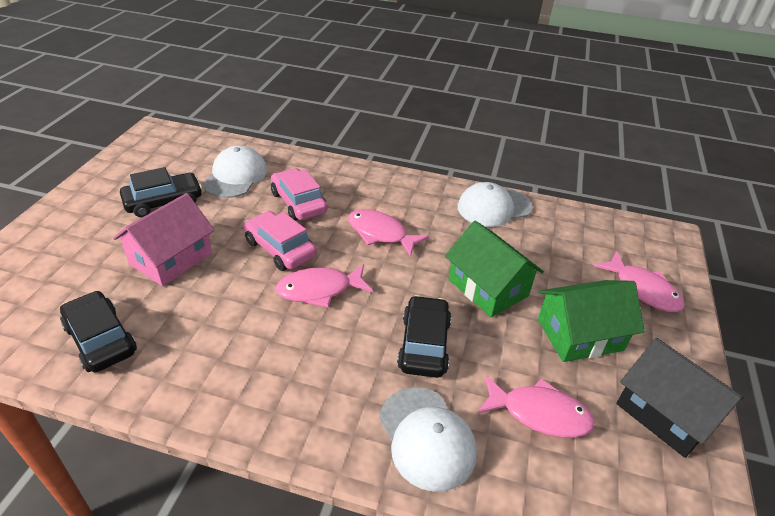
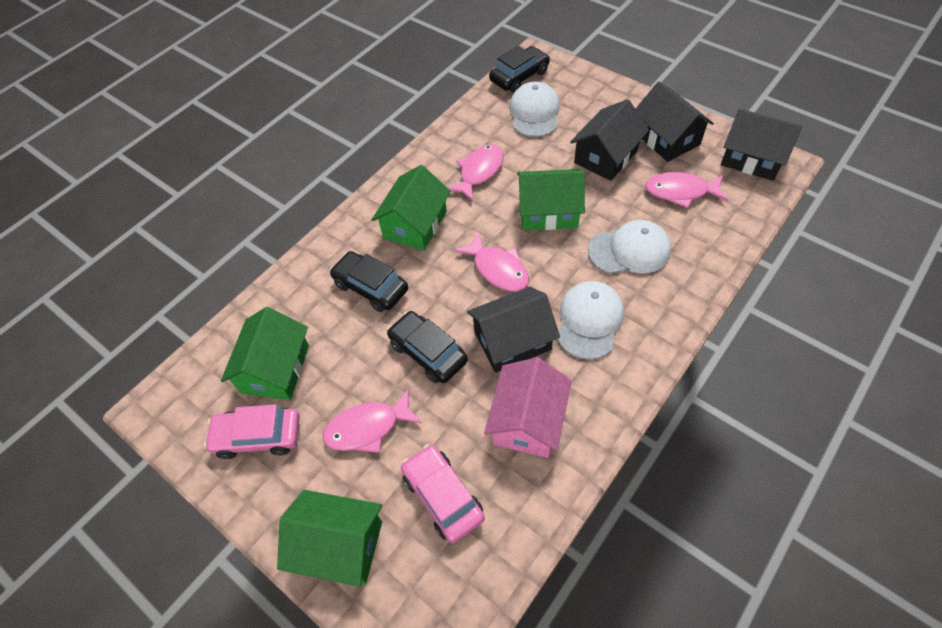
black house: 1 -> 4
green house: 2 -> 4

